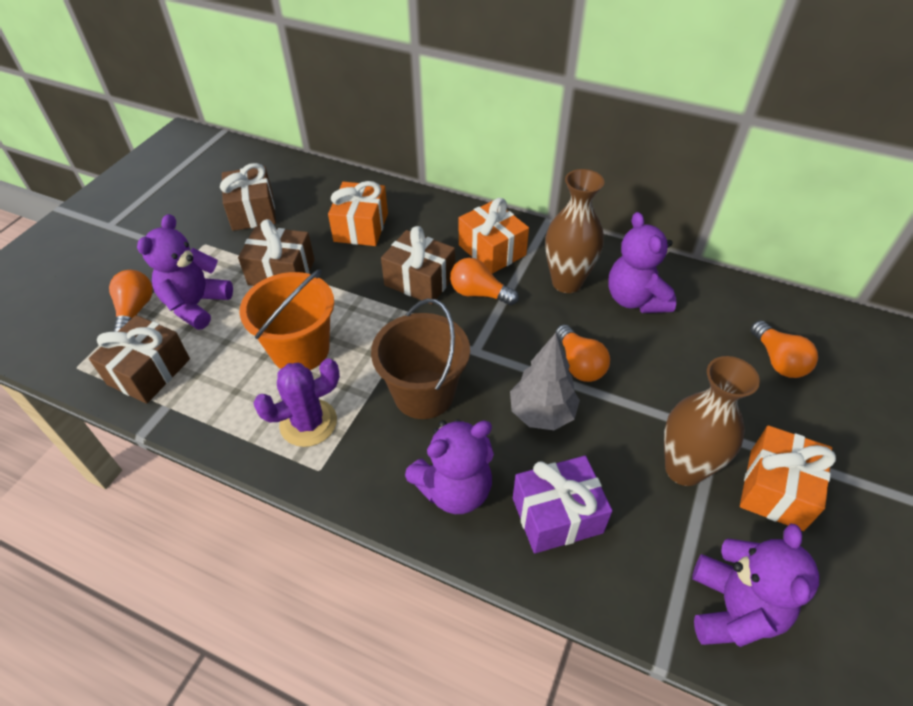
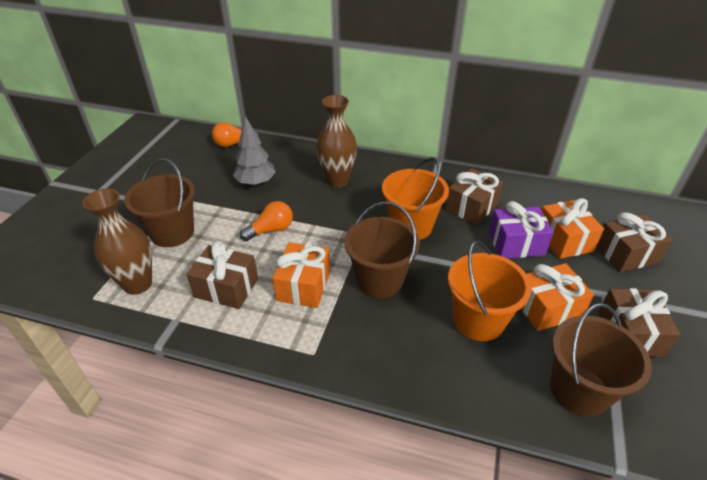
brown bucket: 1 -> 3
orange bucket: 1 -> 2
orange light bulb: 4 -> 2
purple cactus: 1 -> 0
purple teddy bear: 4 -> 0

